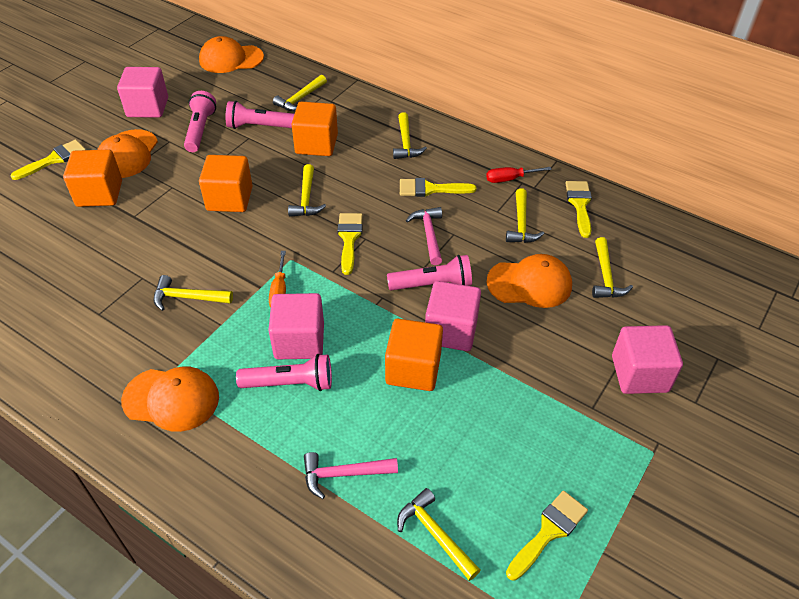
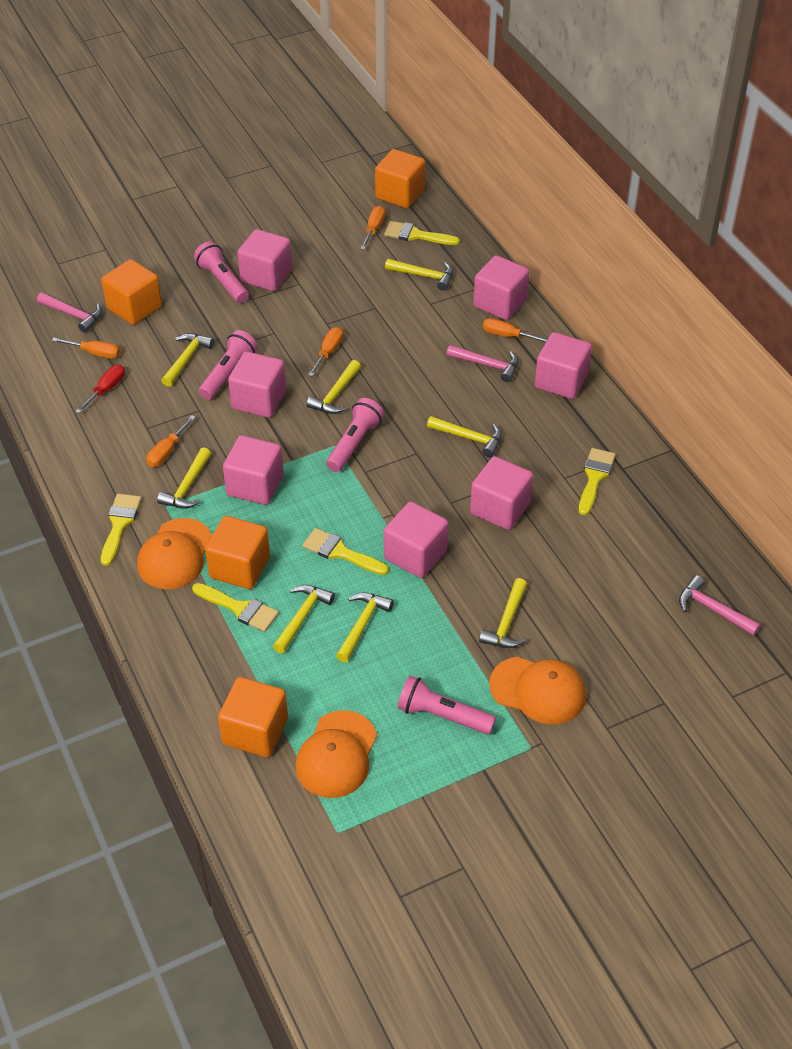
orange cap: 4 -> 3
orange screwdriver: 1 -> 5
pink cube: 4 -> 7
pink hammer: 2 -> 3
yellow hammer: 7 -> 8

